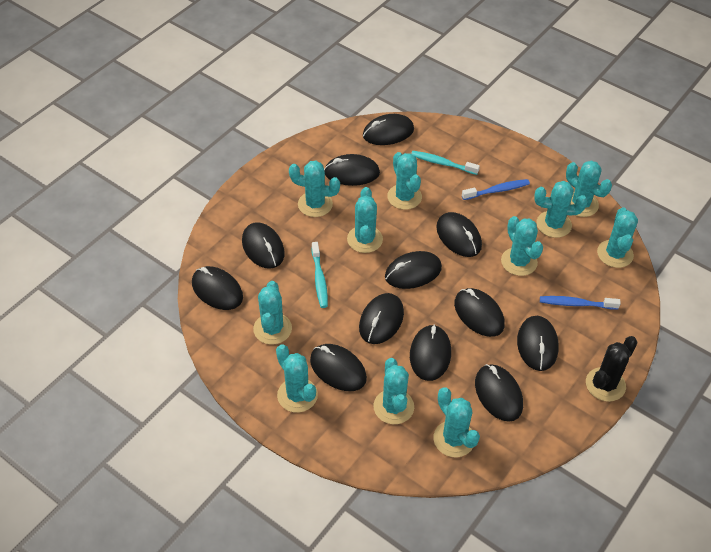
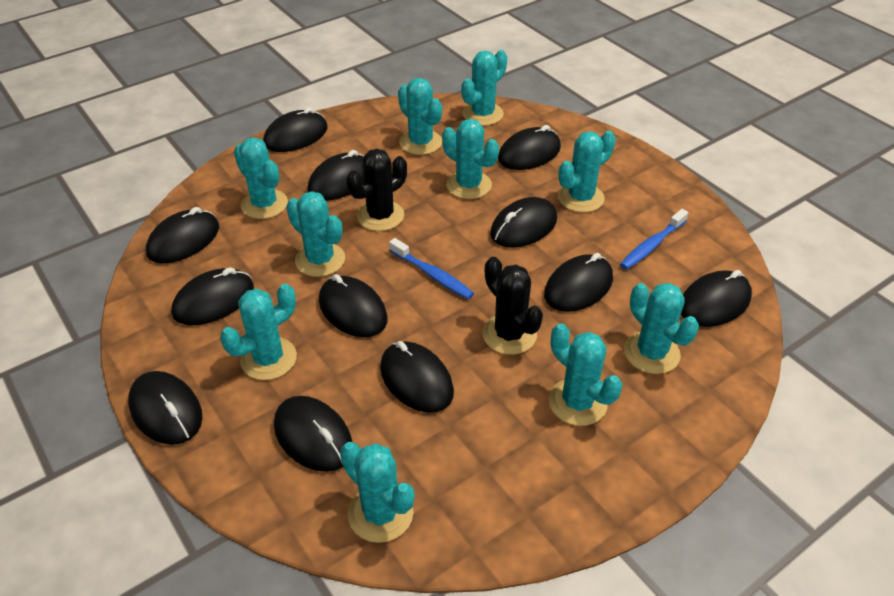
black cactus: 1 -> 2
turquoise cactus: 11 -> 10
turquoise toothbrush: 2 -> 0

